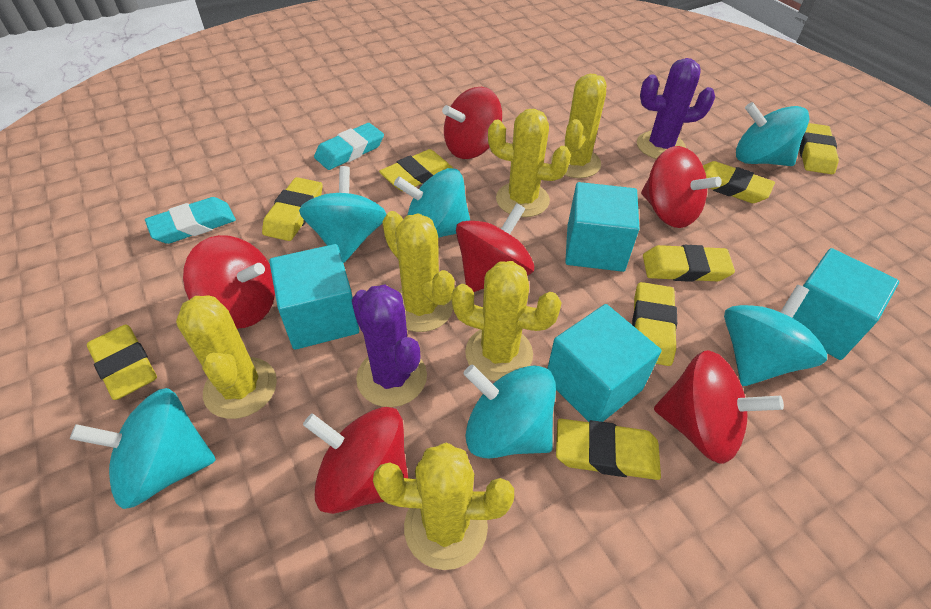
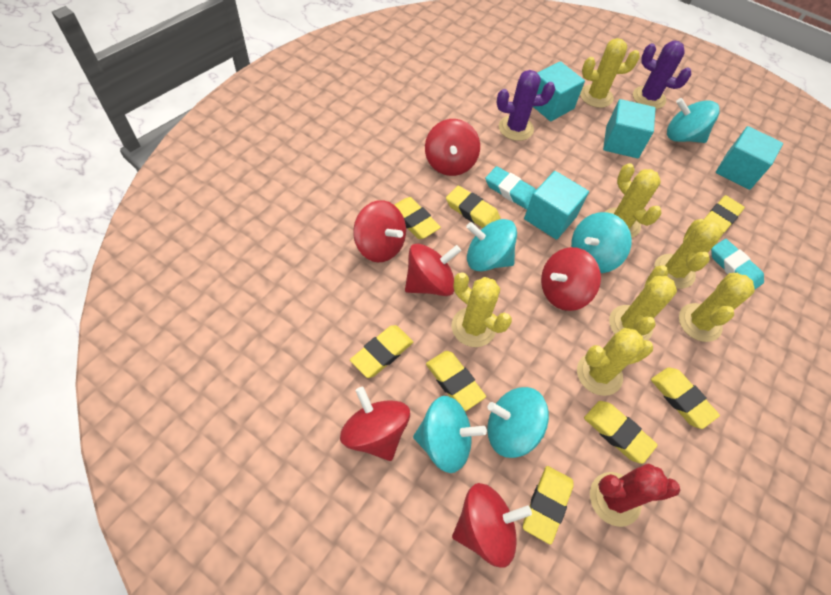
red cactus: 0 -> 1
turquoise spinning top: 6 -> 5
yellow cactus: 6 -> 7

